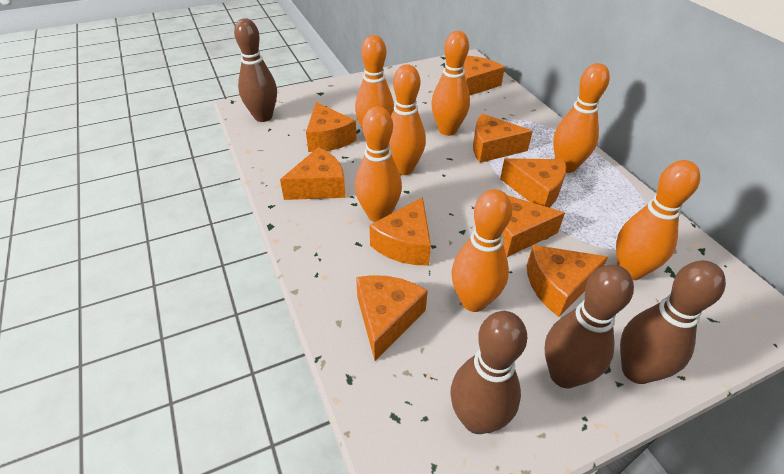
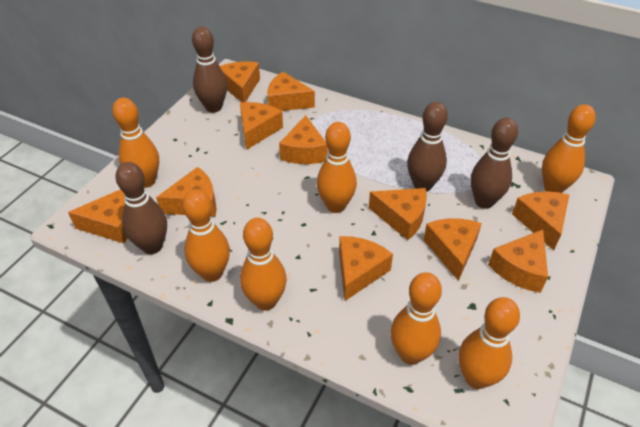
orange cheese: 9 -> 11

